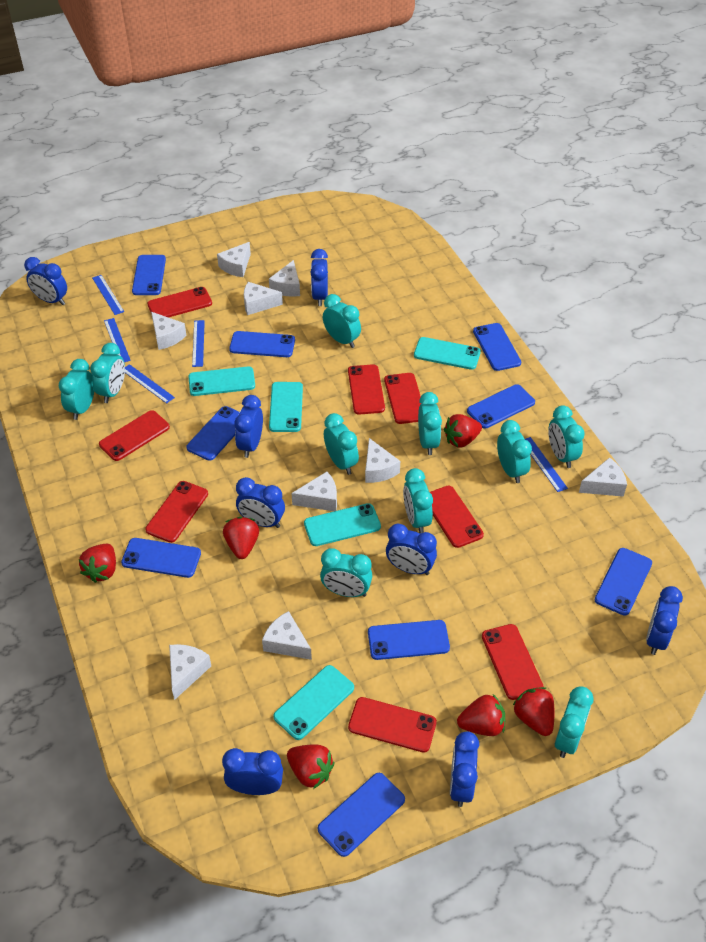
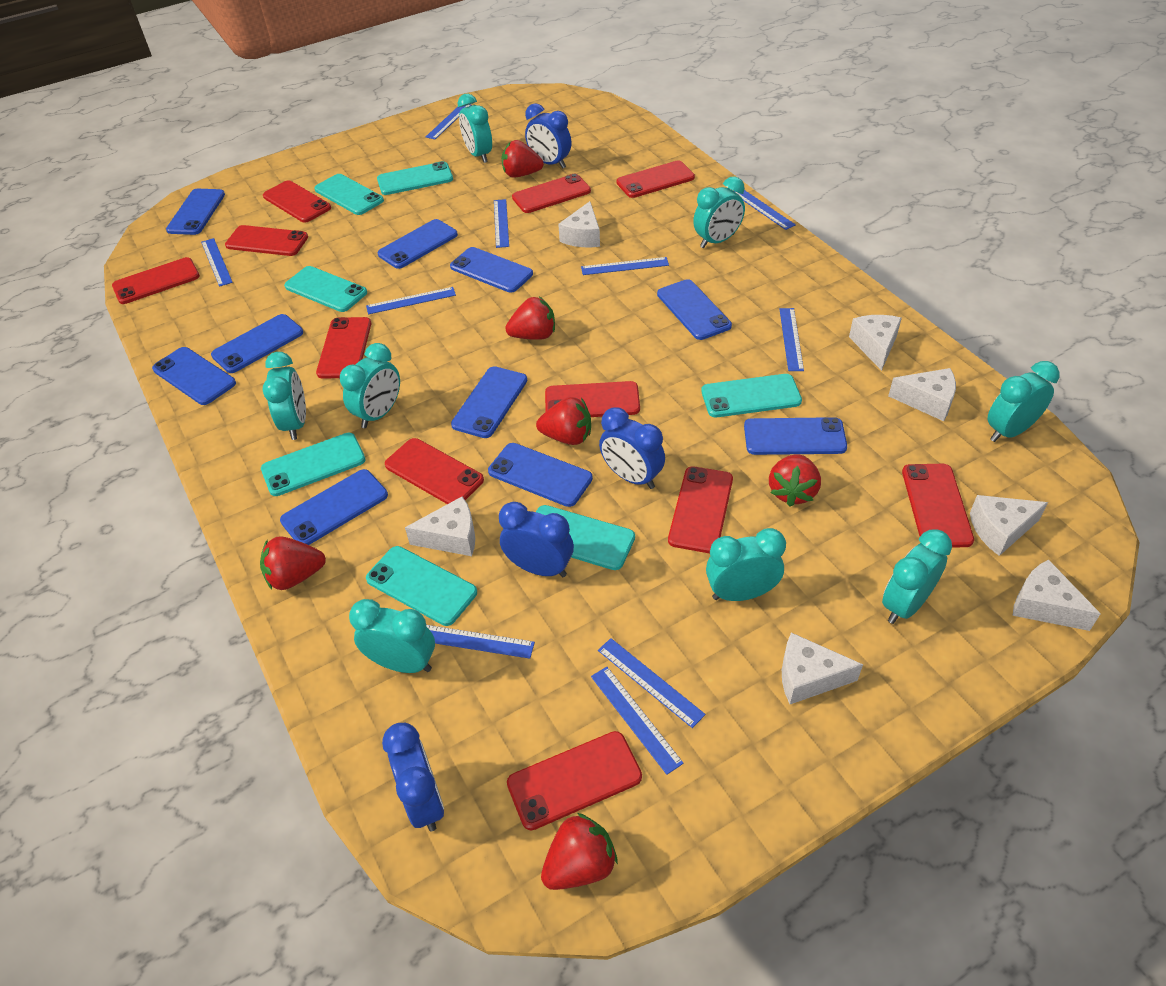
blue clock: 8 -> 4
blue phone: 9 -> 10
blue ruler: 5 -> 10
red phone: 8 -> 11
turquoise clock: 10 -> 8
turquoise phone: 5 -> 7
white cheese: 9 -> 7

